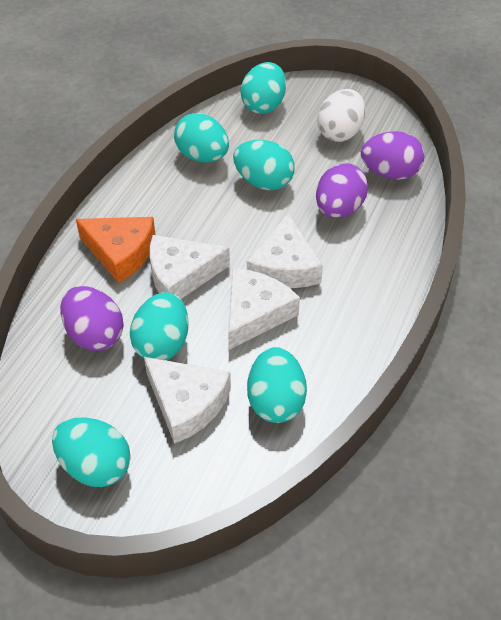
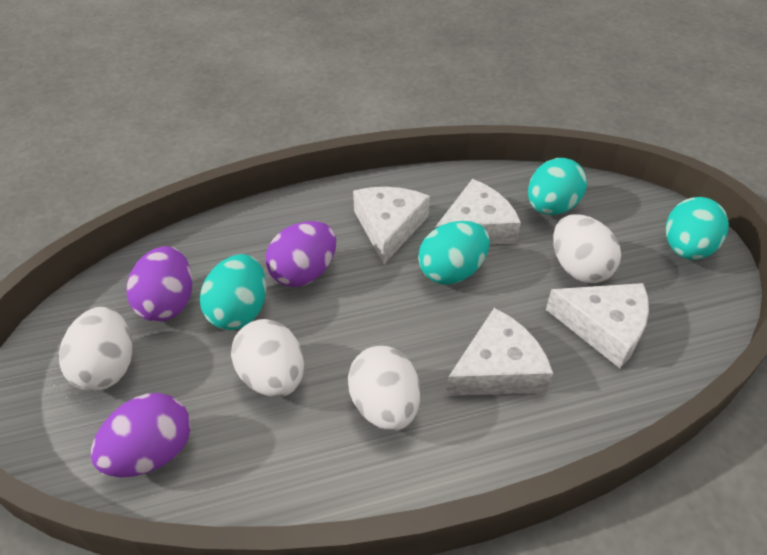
orange cheese: 1 -> 0
turquoise egg: 6 -> 4
white egg: 1 -> 4

